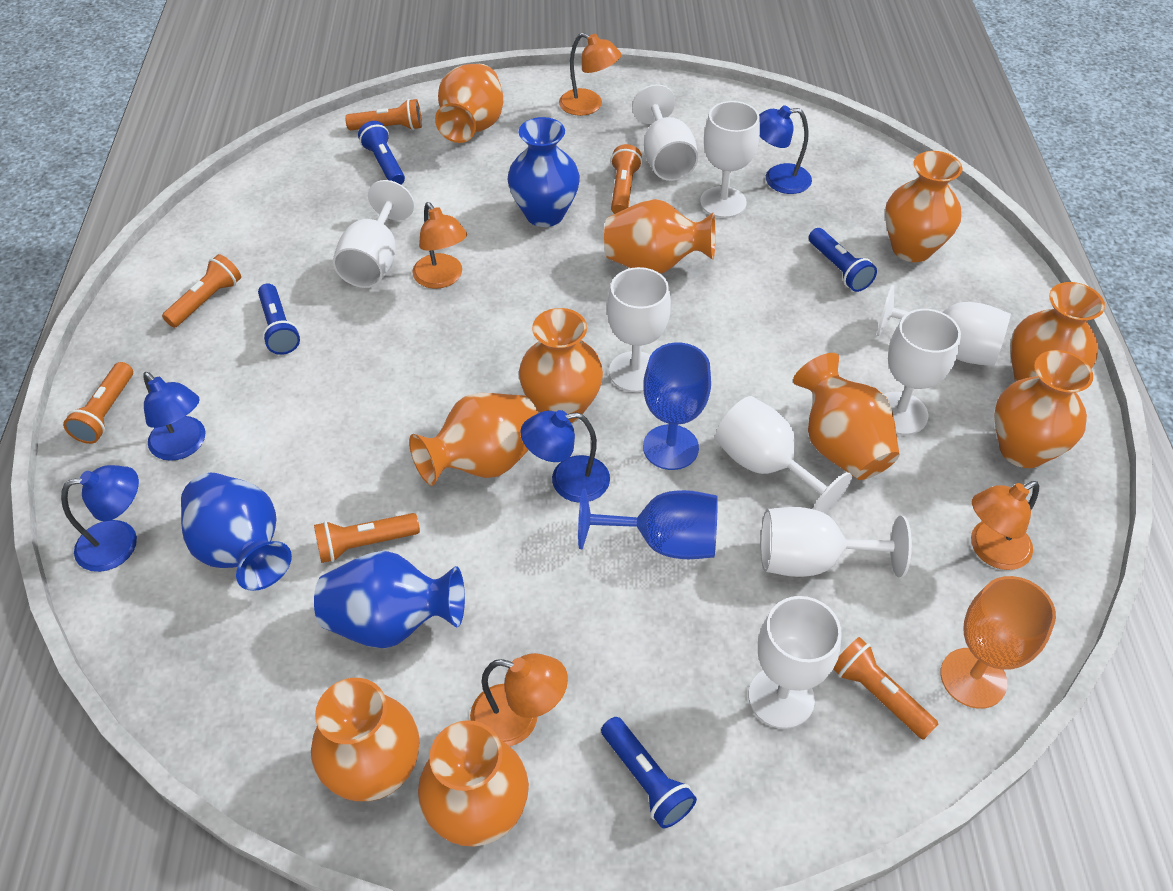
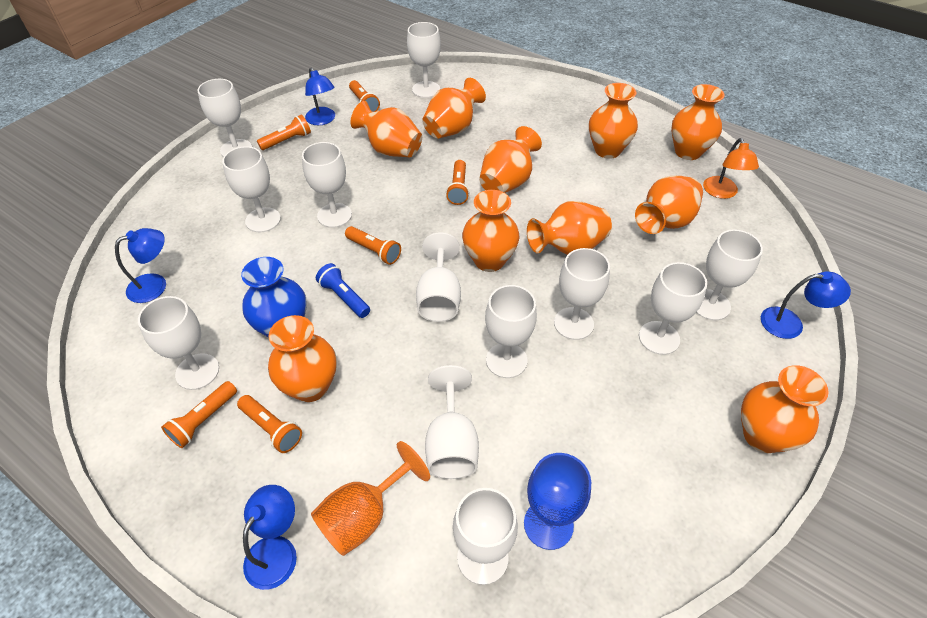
blue flashlight: 4 -> 1
blue goblet: 2 -> 1
blue vase: 3 -> 1
orange lamp: 4 -> 1
white goblet: 9 -> 12

